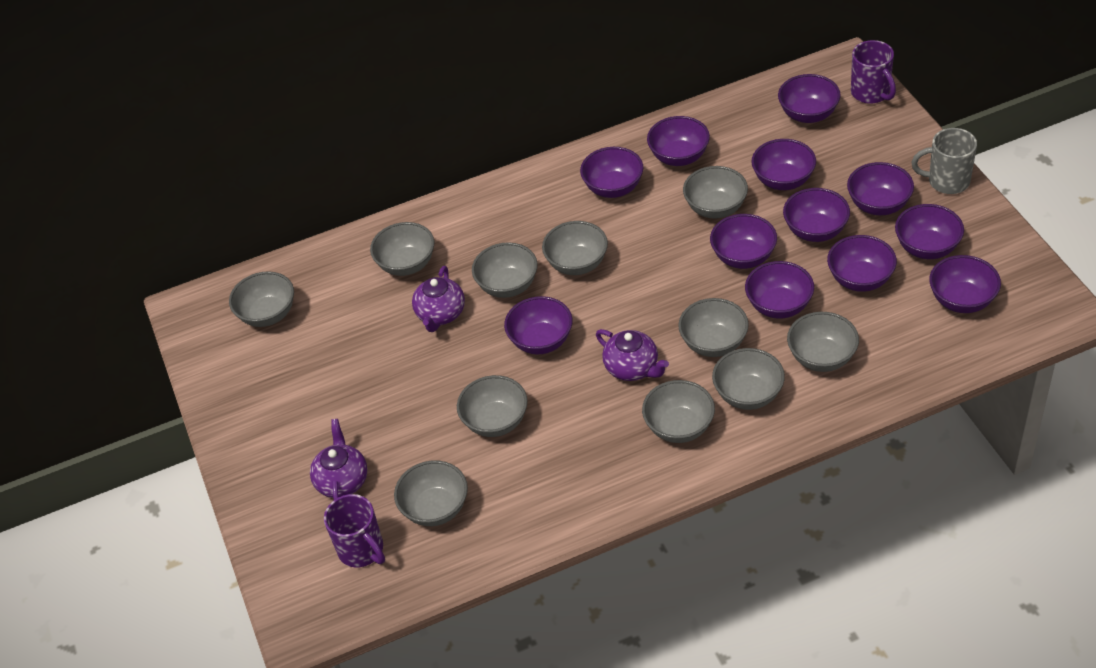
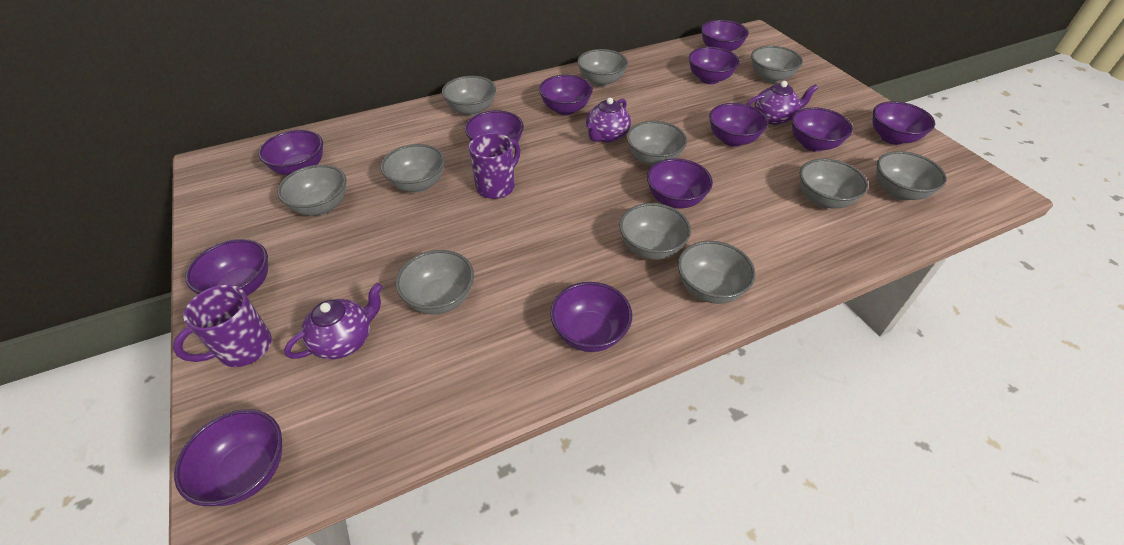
grey mug: 1 -> 0

